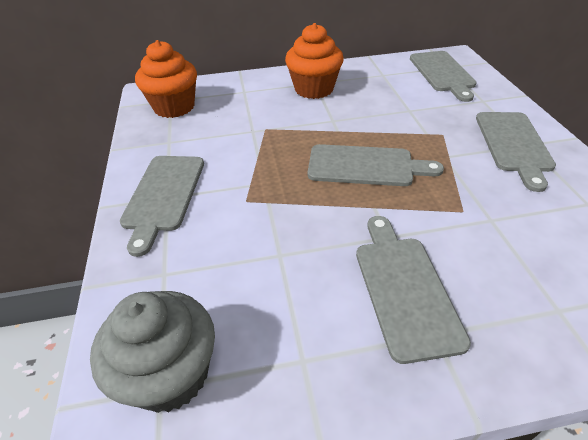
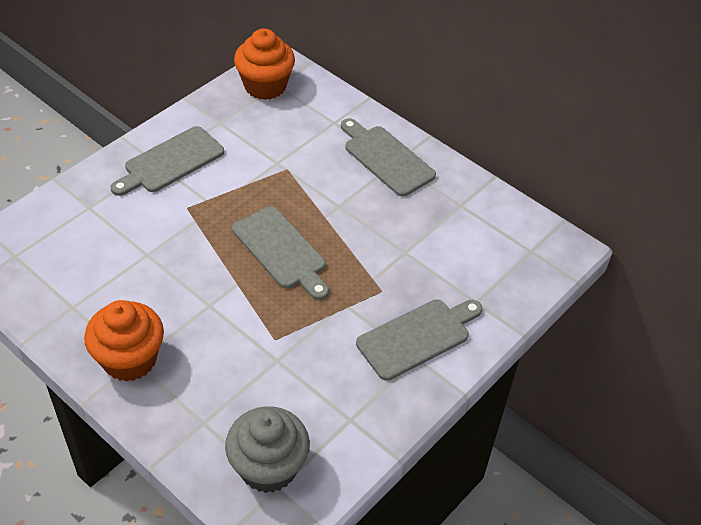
grey cutting board: 5 -> 4

